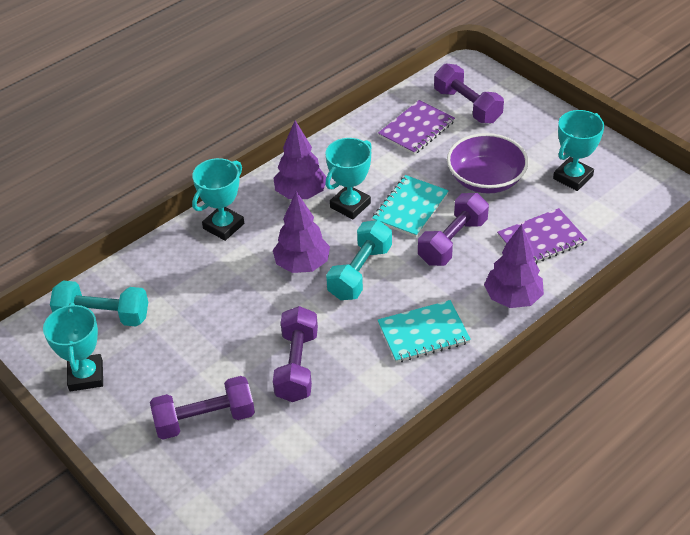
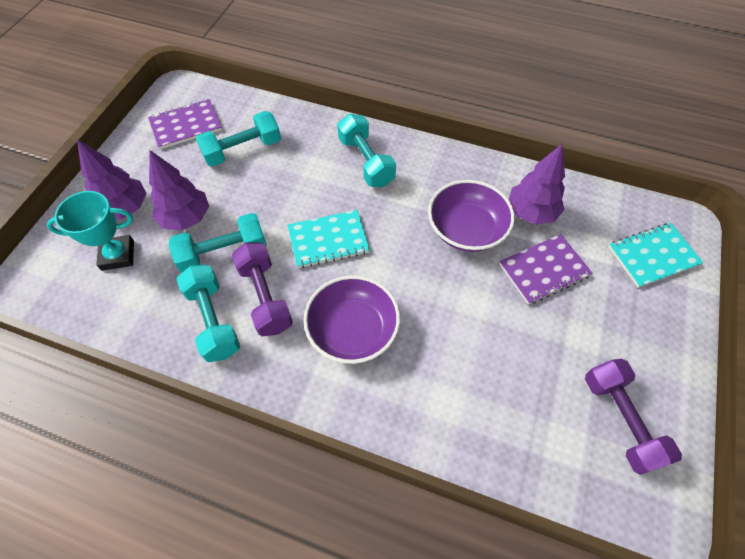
purple bowl: 1 -> 2
purple dumbbell: 4 -> 2
turquoise dumbbell: 2 -> 4
turquoise trophy: 4 -> 1

